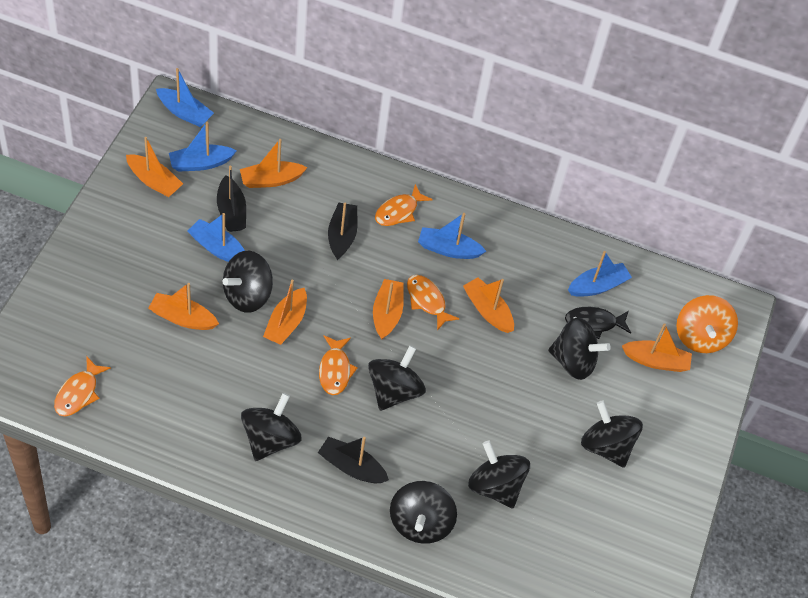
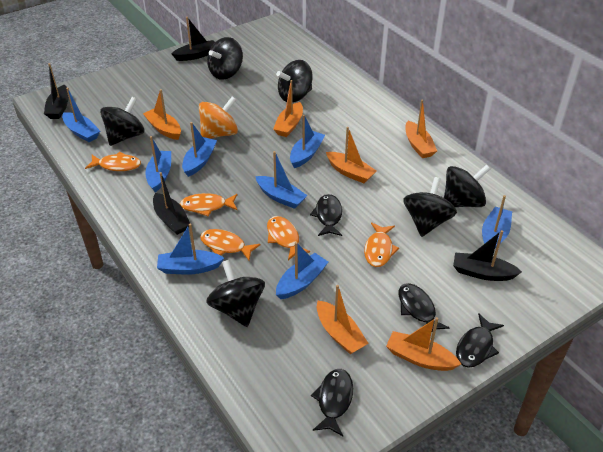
black boat: 3 -> 4
black fish: 1 -> 4
black spinning top: 7 -> 6
blue boat: 5 -> 8
orange boat: 7 -> 6
orange fish: 4 -> 5

